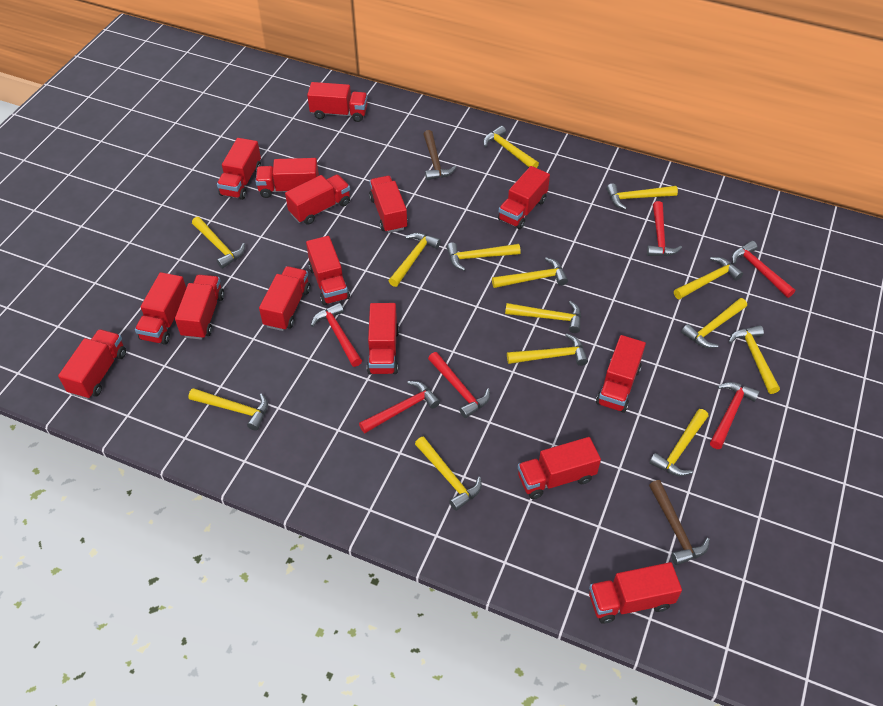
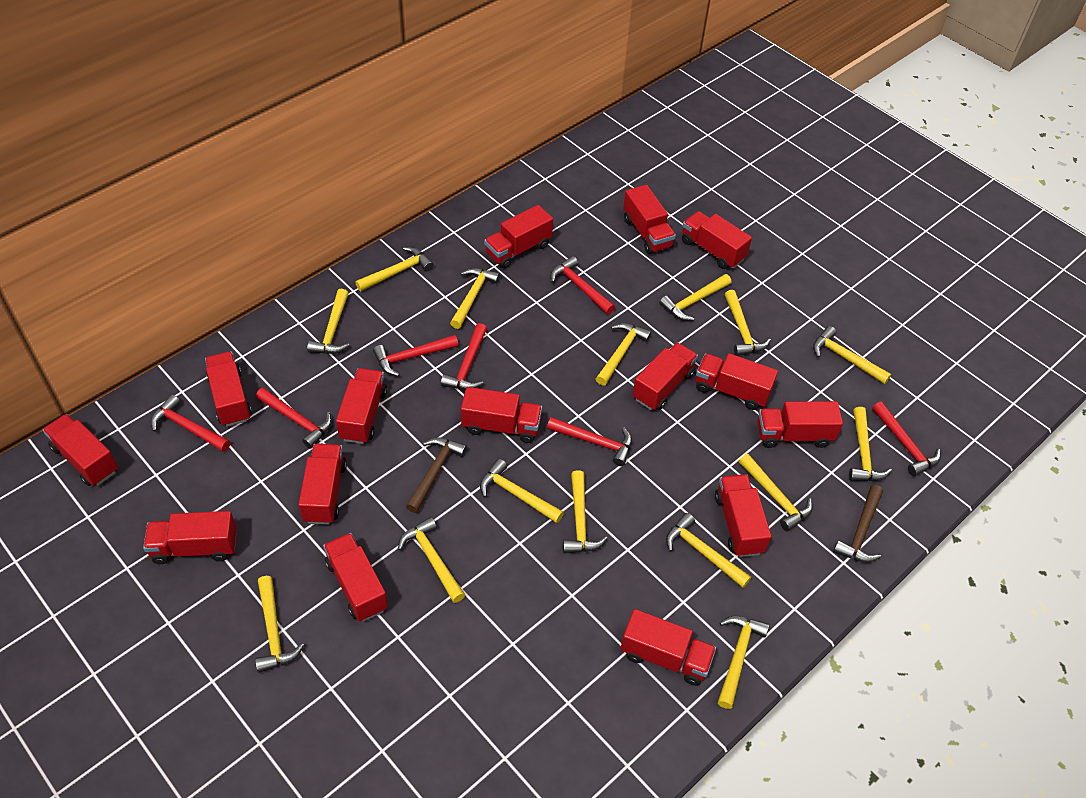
red hammer: 6 -> 7
yellow hammer: 14 -> 15

